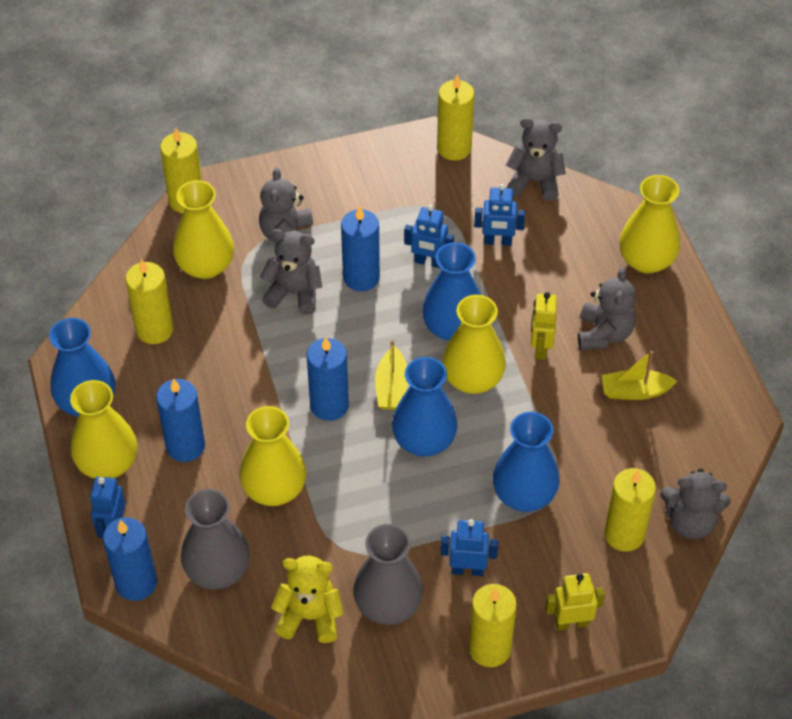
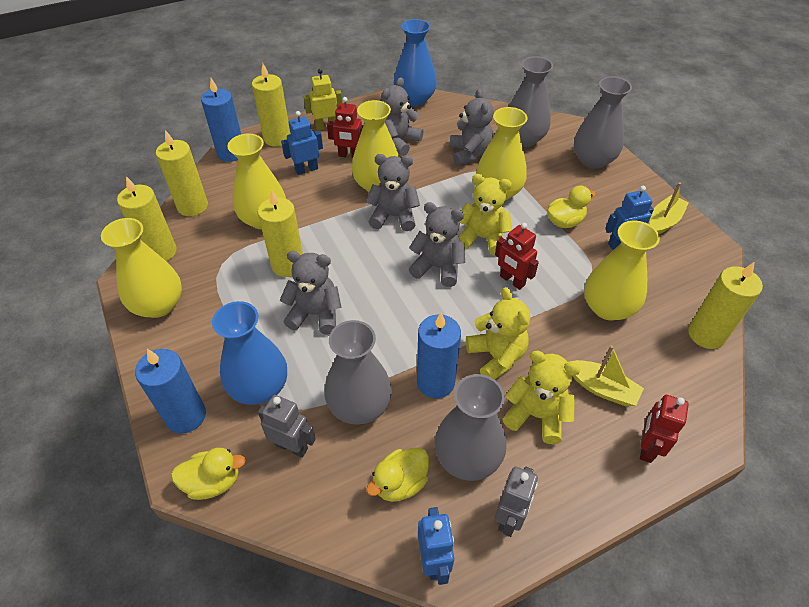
blue candle: 4 -> 3
blue robot: 4 -> 3
blue vase: 4 -> 2
grey robot: 0 -> 2
grey vase: 2 -> 4
red robot: 0 -> 3
yellow duck: 0 -> 3
yellow robot: 2 -> 1
yellow teddy bear: 1 -> 3

